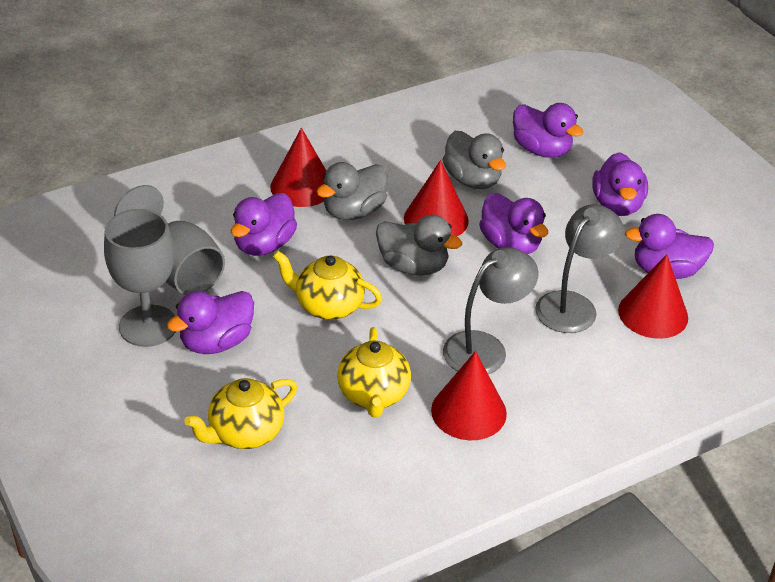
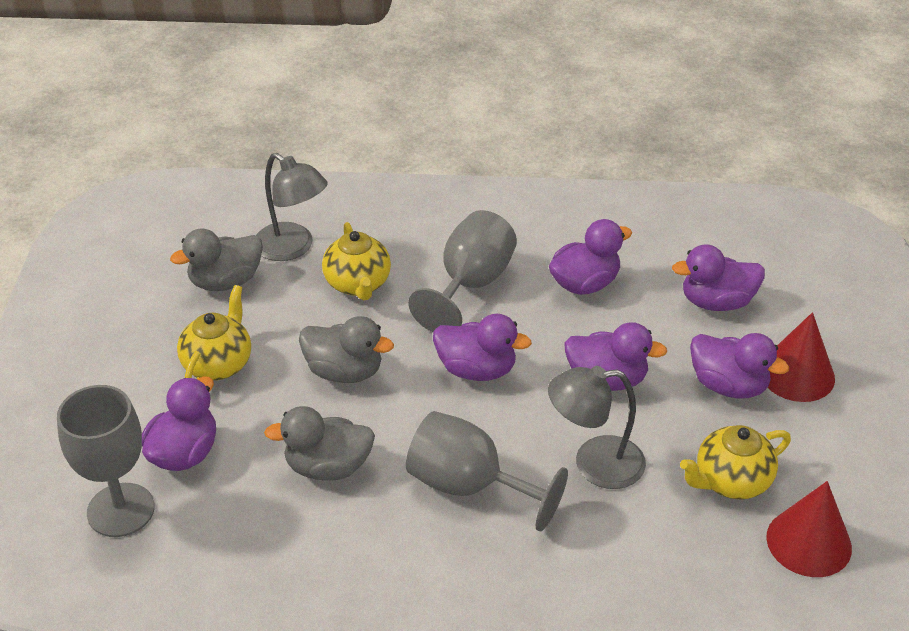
grey goblet: 2 -> 3
red cone: 4 -> 2

